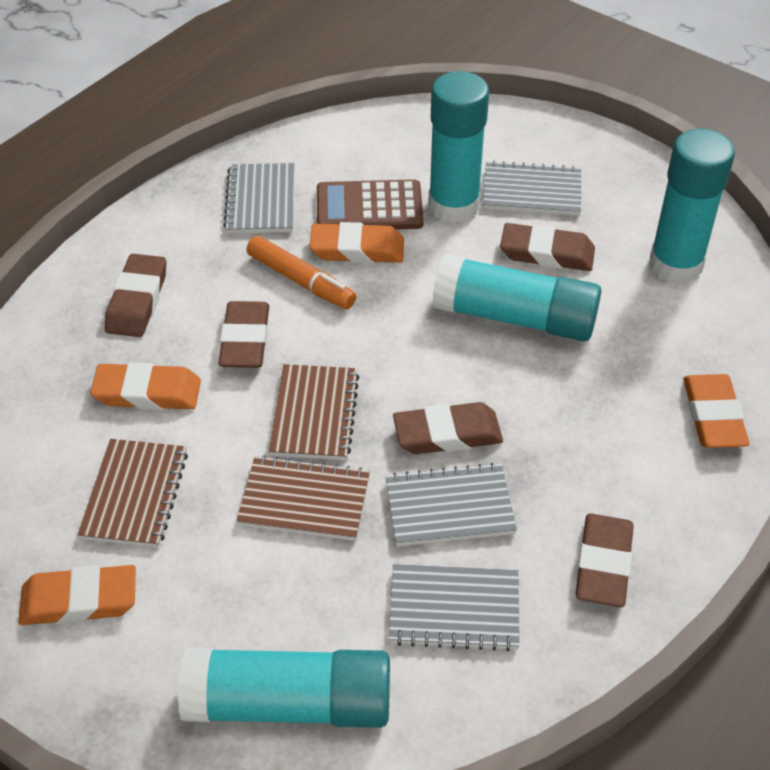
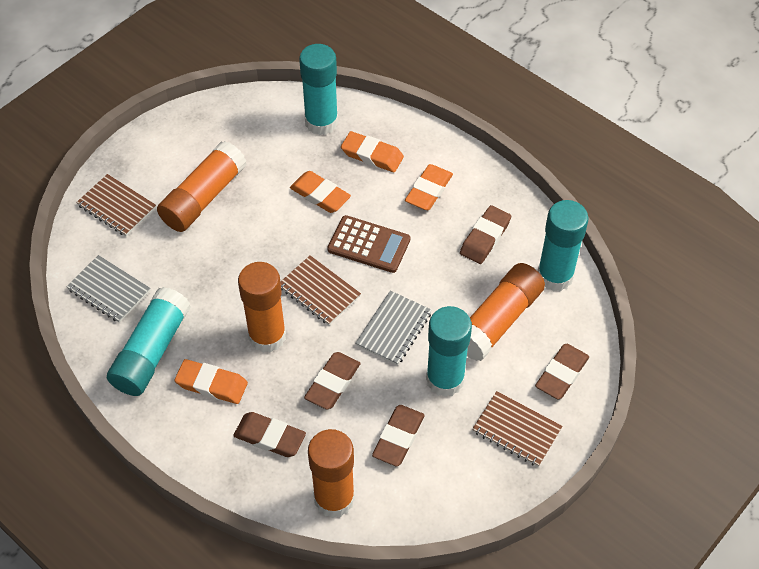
grey notebook: 4 -> 2
orange glue stick: 0 -> 4
orange marker: 1 -> 0

